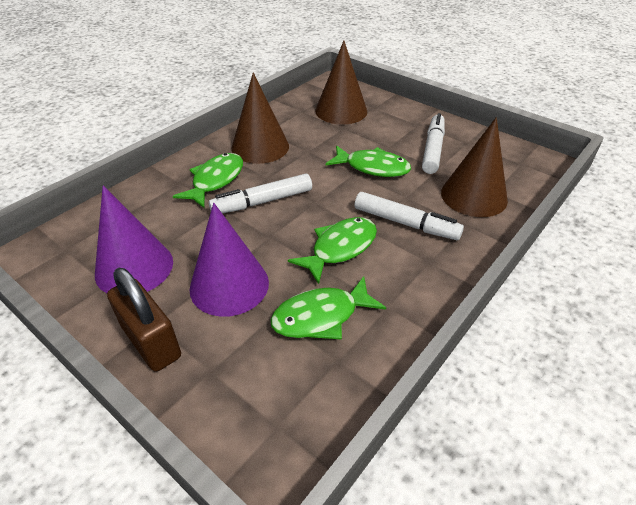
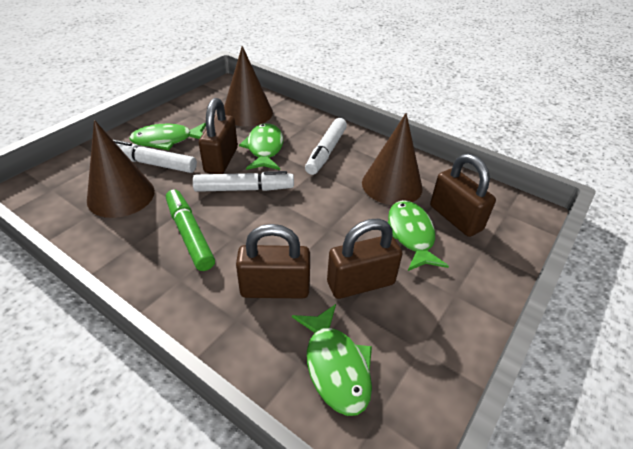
brown padlock: 1 -> 4
green marker: 0 -> 1
purple cone: 2 -> 0

